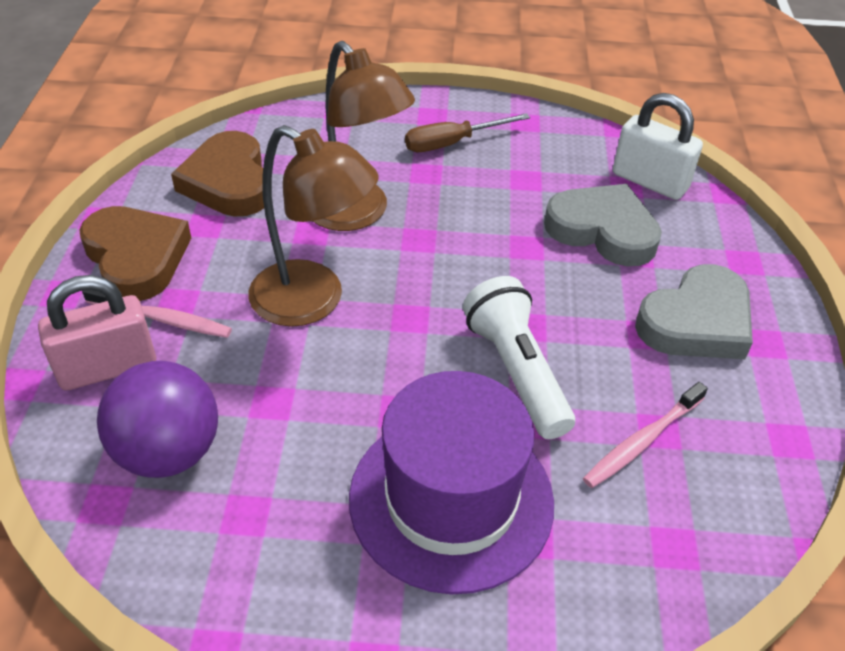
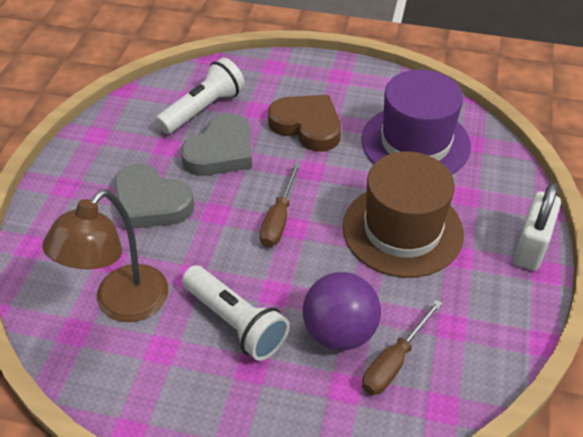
brown hat: 0 -> 1
brown heart: 2 -> 1
brown lamp: 2 -> 1
brown screwdriver: 1 -> 2
pink padlock: 1 -> 0
pink toothbrush: 2 -> 0
white flashlight: 1 -> 2

